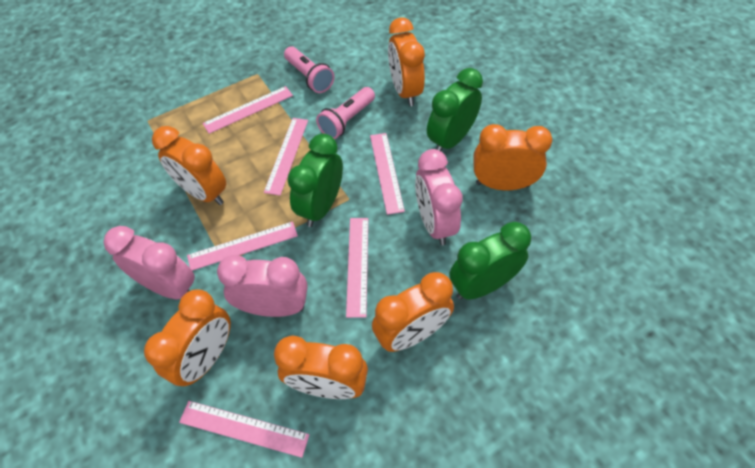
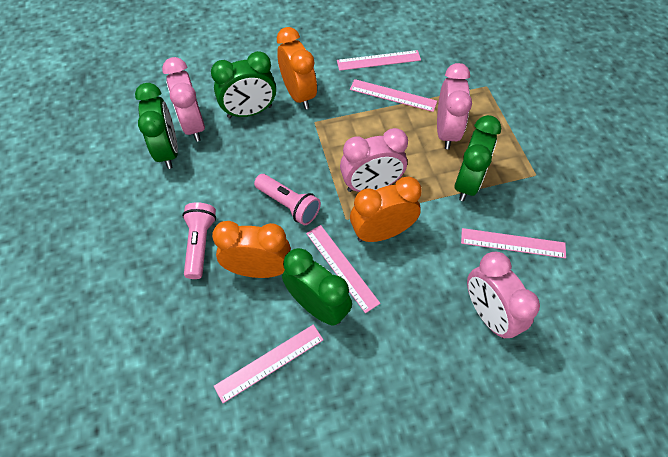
green clock: 3 -> 4
orange clock: 6 -> 3
pink clock: 3 -> 4
pink ruler: 6 -> 5

